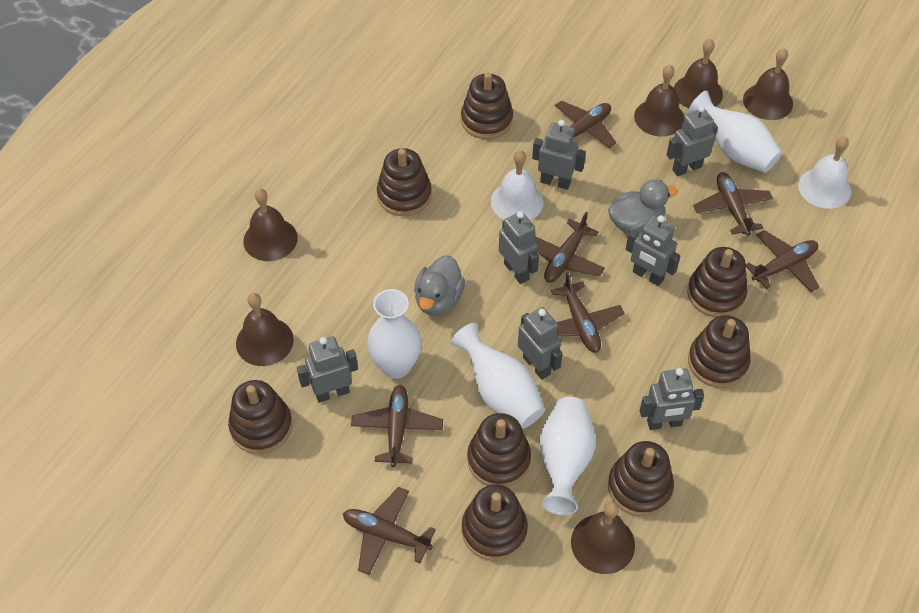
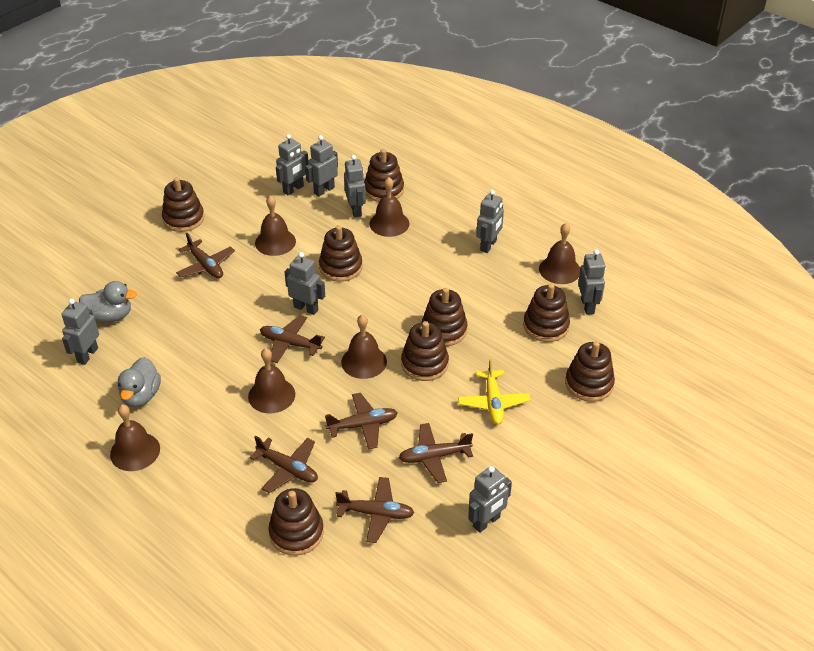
brown plane: 7 -> 6
grey robot: 7 -> 8
white bell: 2 -> 0
white vase: 4 -> 0
yellow plane: 0 -> 1

